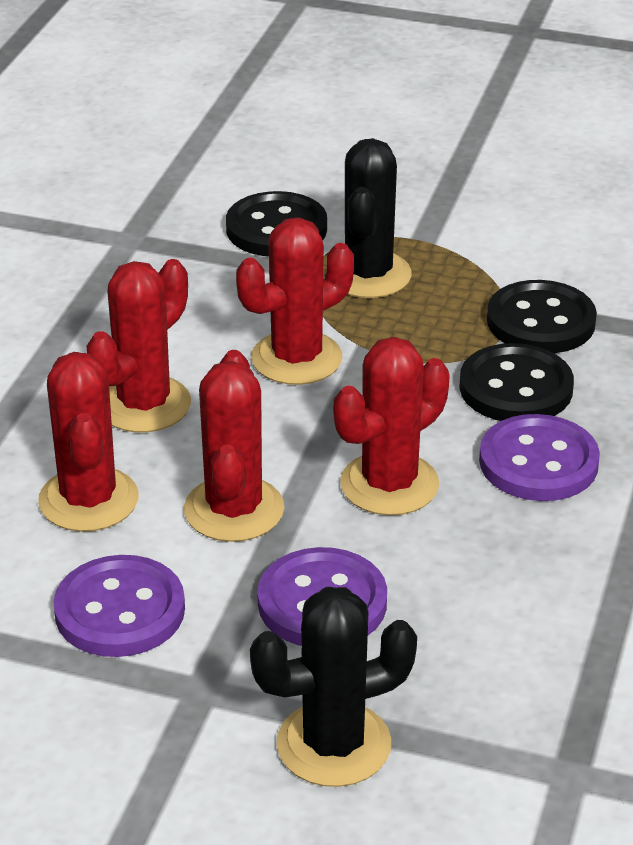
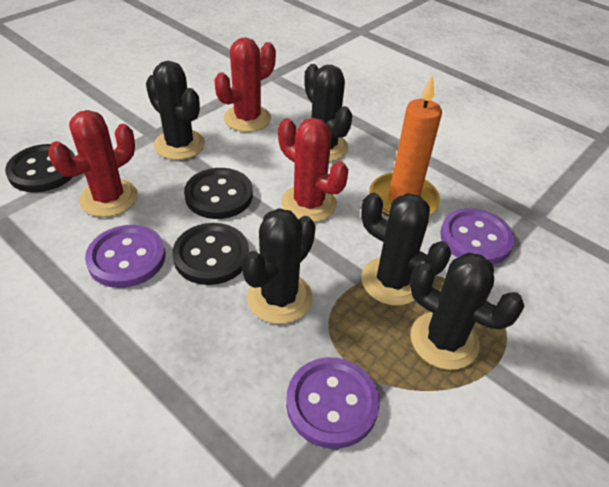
black cactus: 2 -> 5
orange candle: 0 -> 1
red cactus: 5 -> 3

